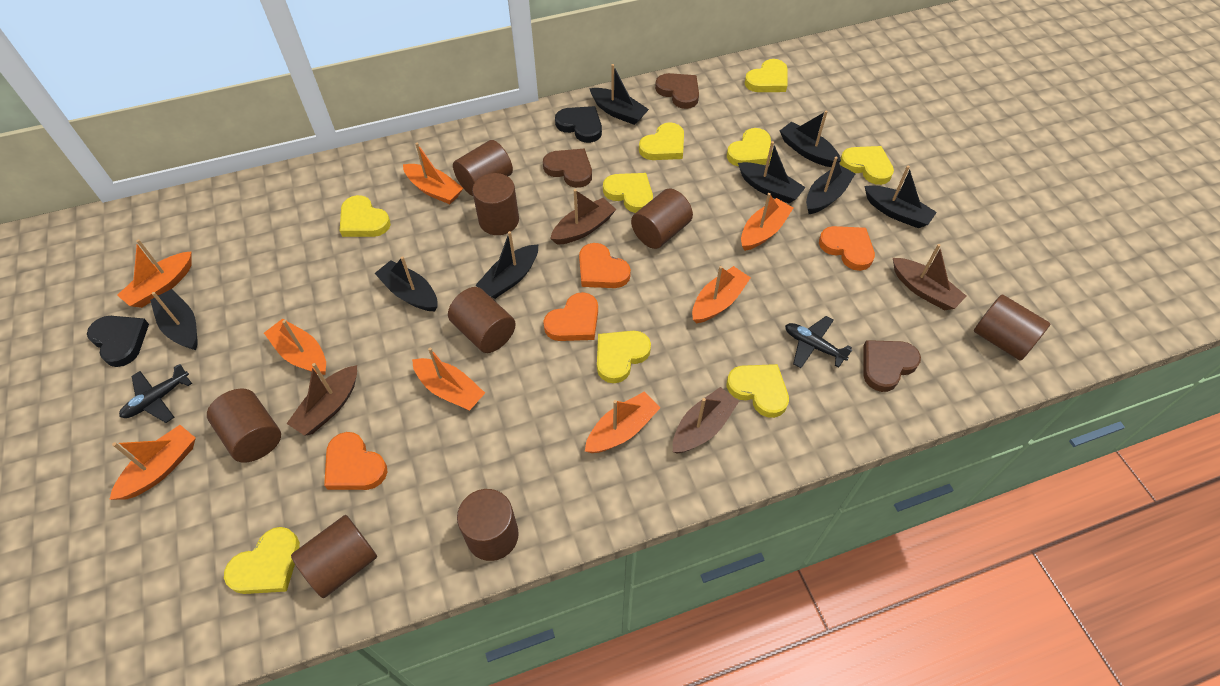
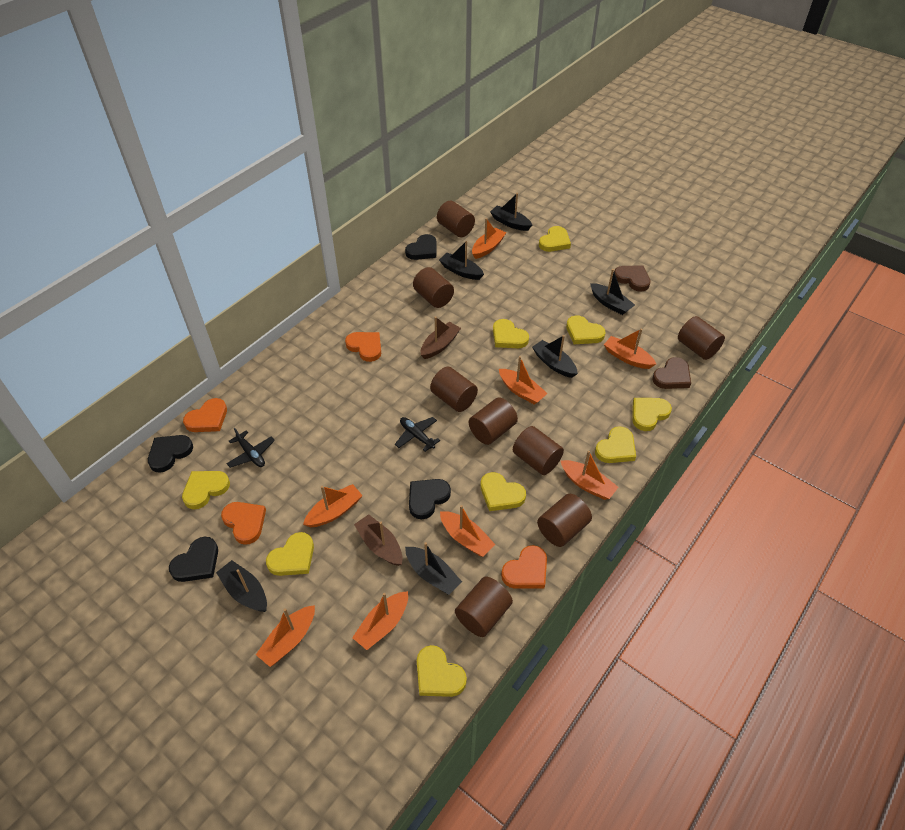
black boat: 8 -> 6
black heart: 2 -> 4
brown boat: 4 -> 2
brown heart: 3 -> 2

